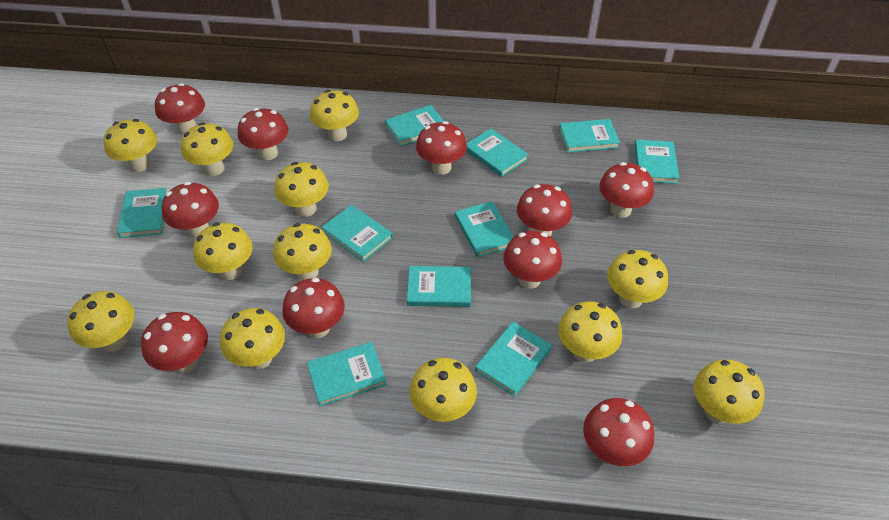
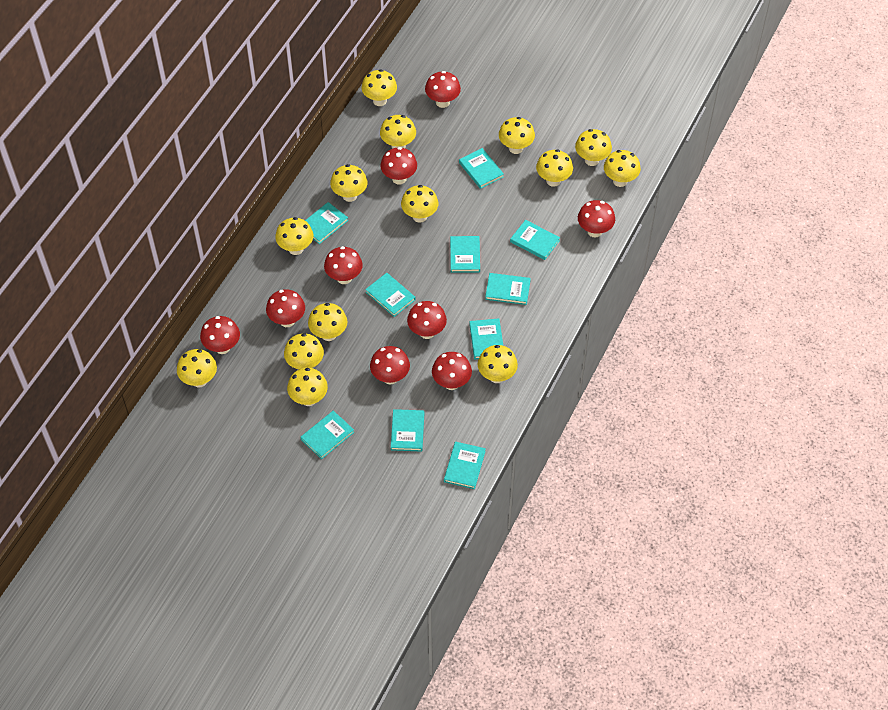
red mushroom: 10 -> 9
yellow mushroom: 12 -> 14

